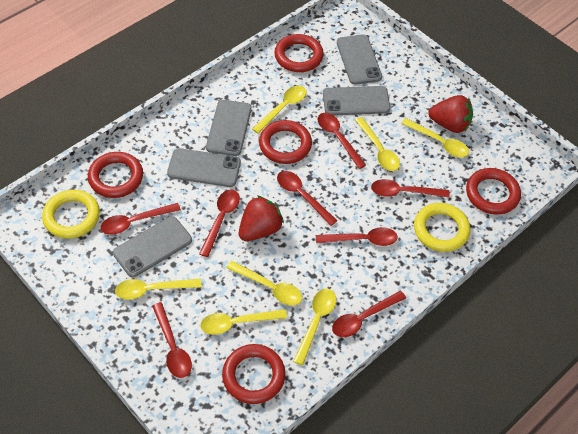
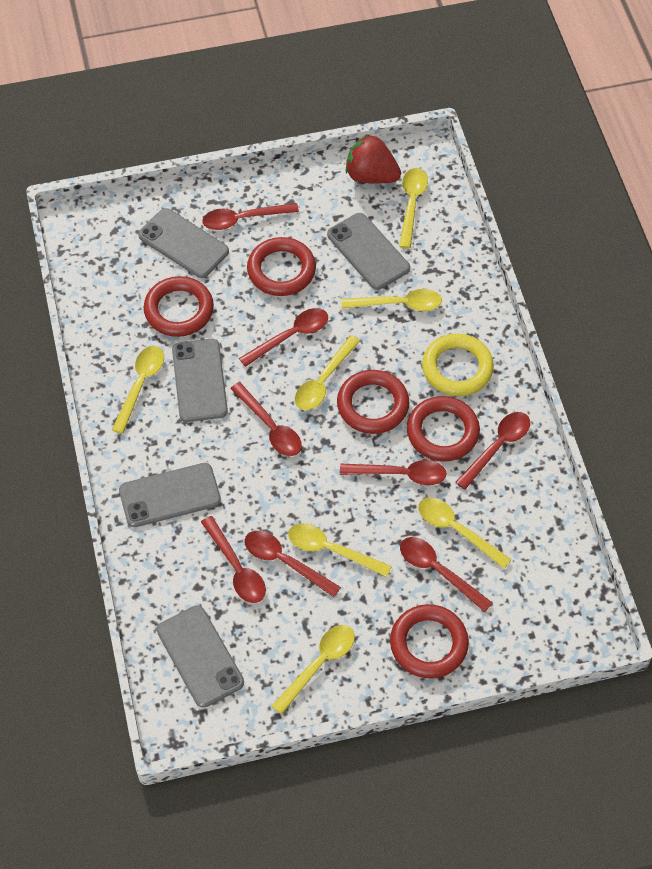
red strawberry: 2 -> 1
yellow ring: 2 -> 1

